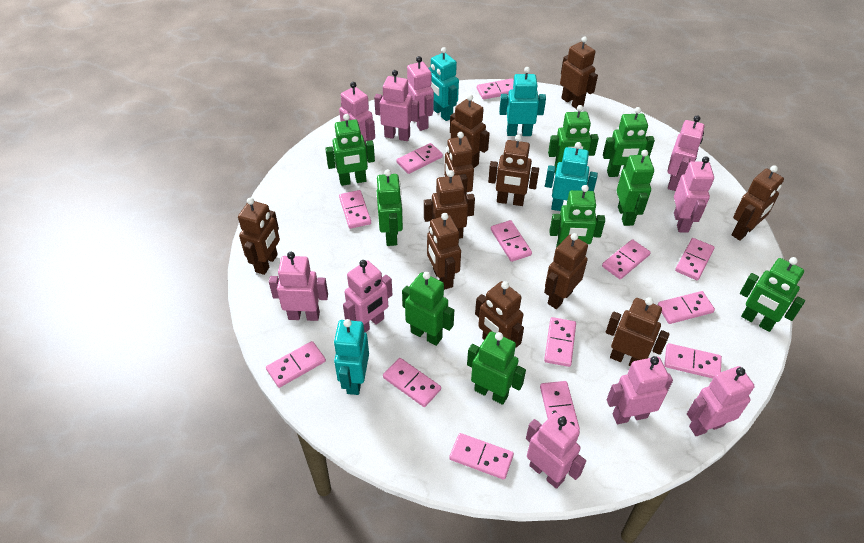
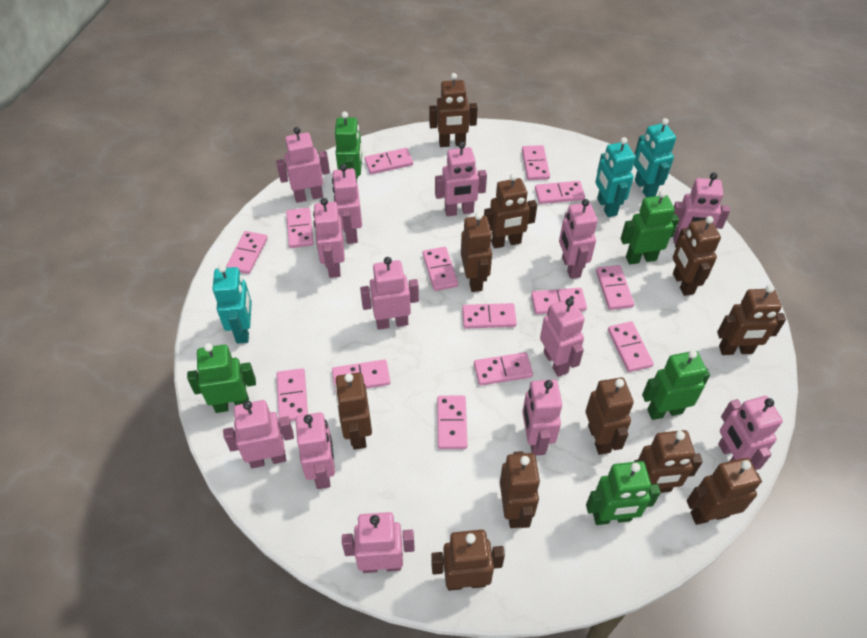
green robot: 9 -> 5
pink domino: 13 -> 14
pink robot: 10 -> 13
turquoise robot: 4 -> 3

